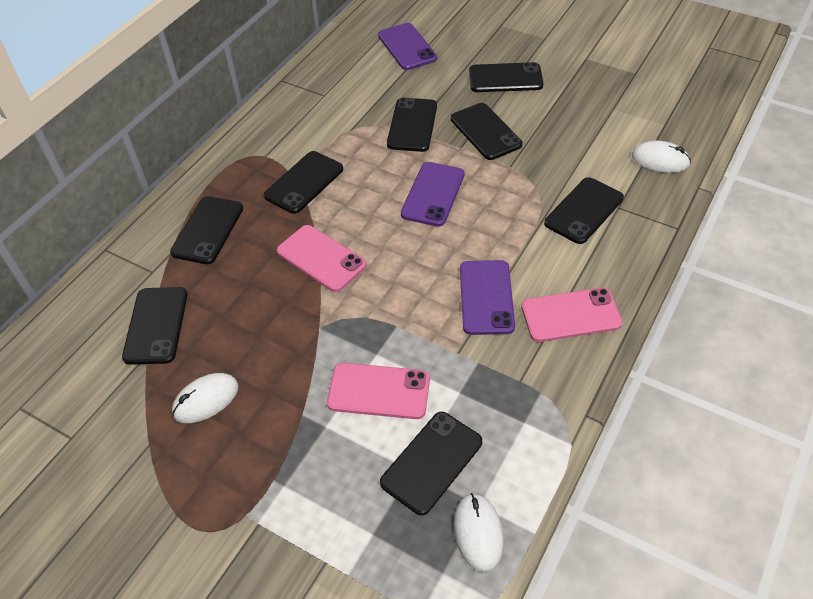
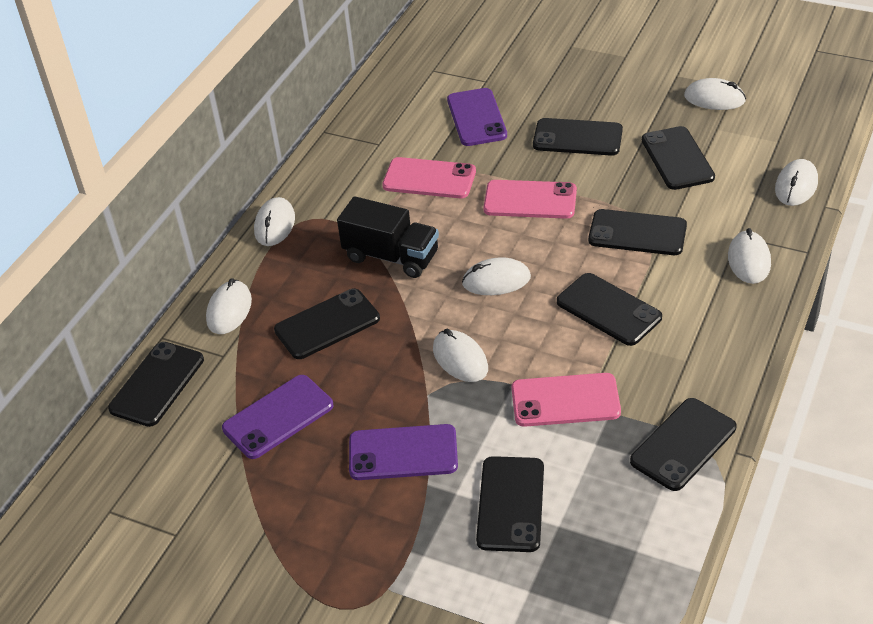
black truck: 0 -> 1
white mouse: 3 -> 7

